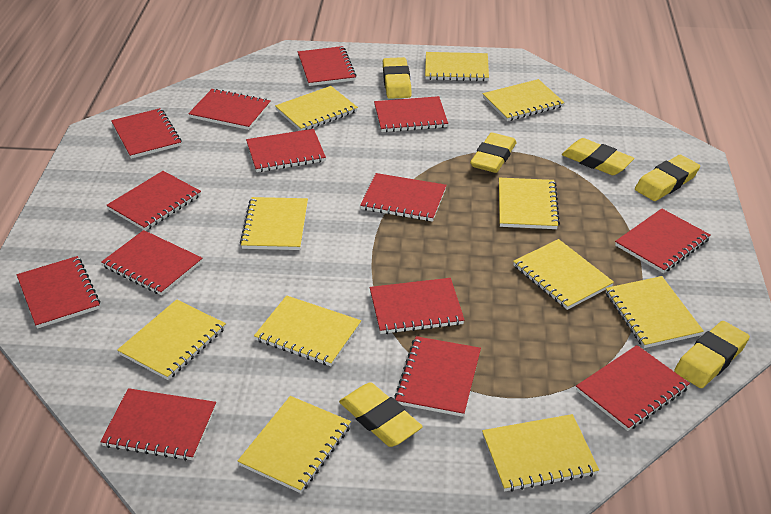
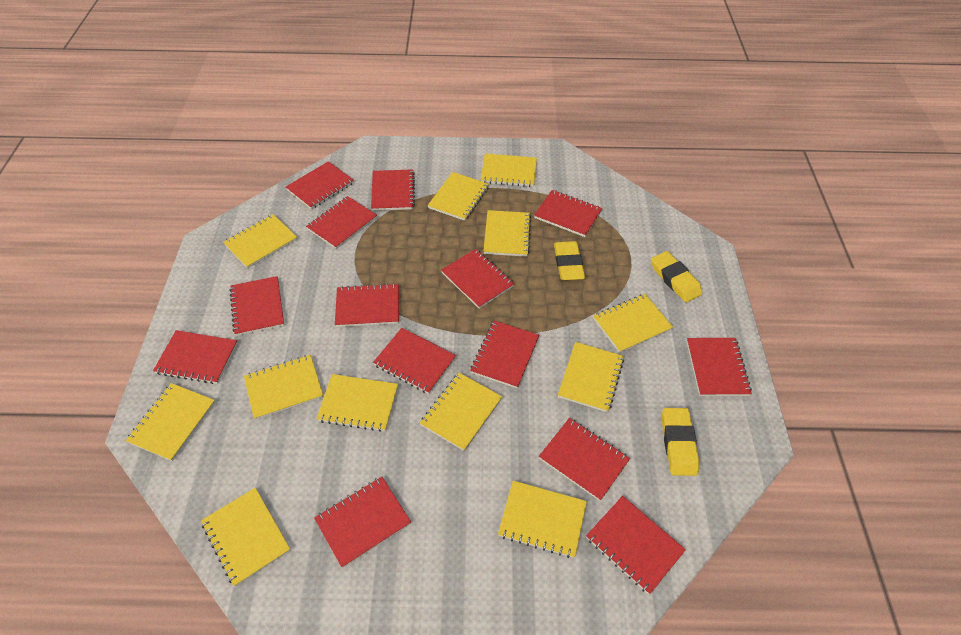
yellow eraser: 6 -> 3
yellow notebook: 11 -> 12

